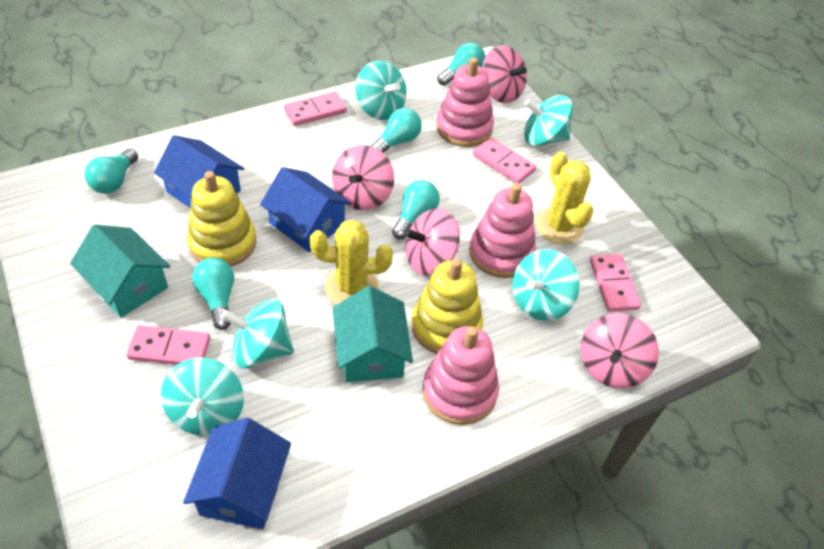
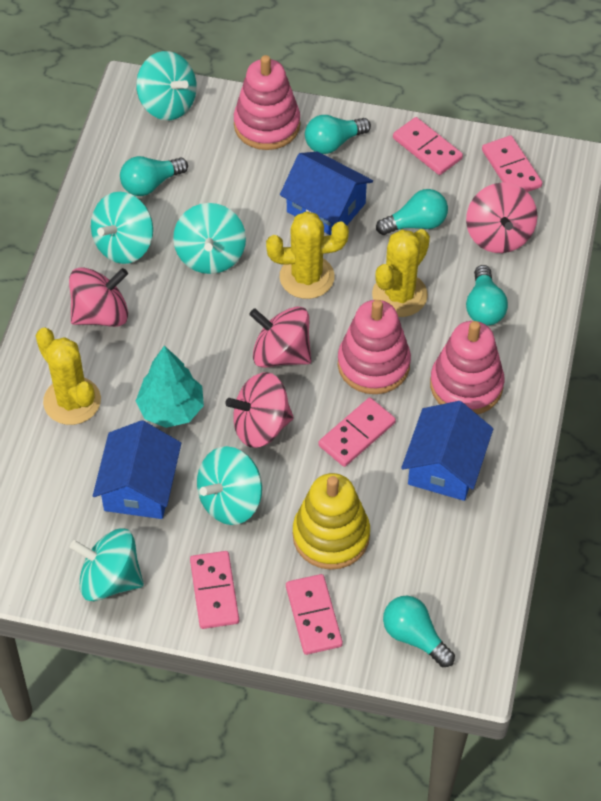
pink domino: 4 -> 5
turquoise house: 2 -> 0
turquoise tree: 0 -> 1
yellow cactus: 2 -> 3
yellow stacking toy: 2 -> 1

